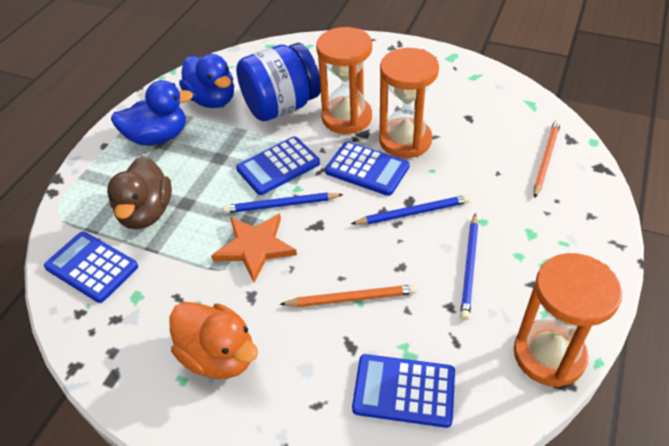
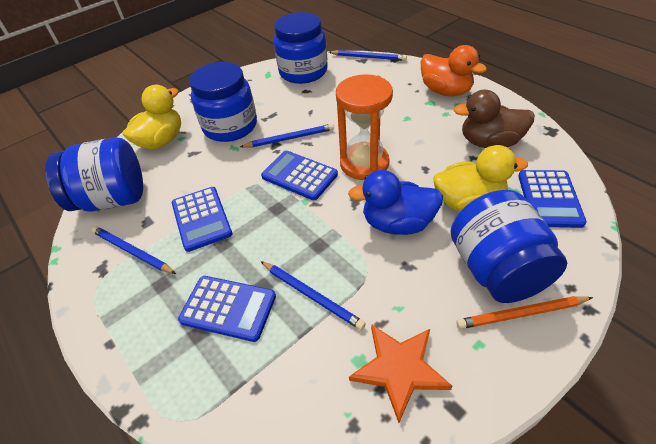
blue duck: 2 -> 1
blue jar: 1 -> 4
blue pencil: 3 -> 4
orange hourglass: 3 -> 1
orange pencil: 2 -> 1
yellow duck: 0 -> 2

